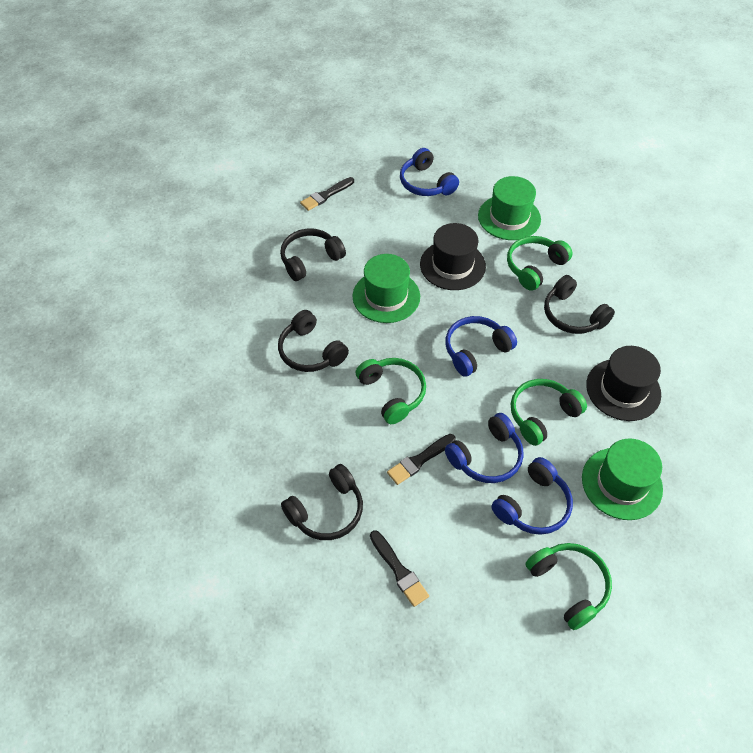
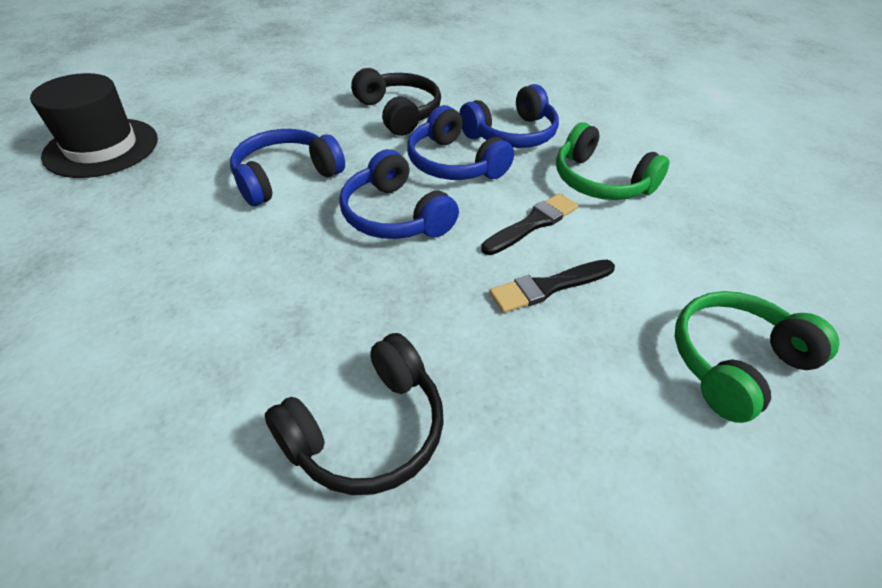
black brush: 3 -> 2
black hat: 2 -> 1
black headphones: 4 -> 2
green hat: 3 -> 0
green headphones: 4 -> 2

